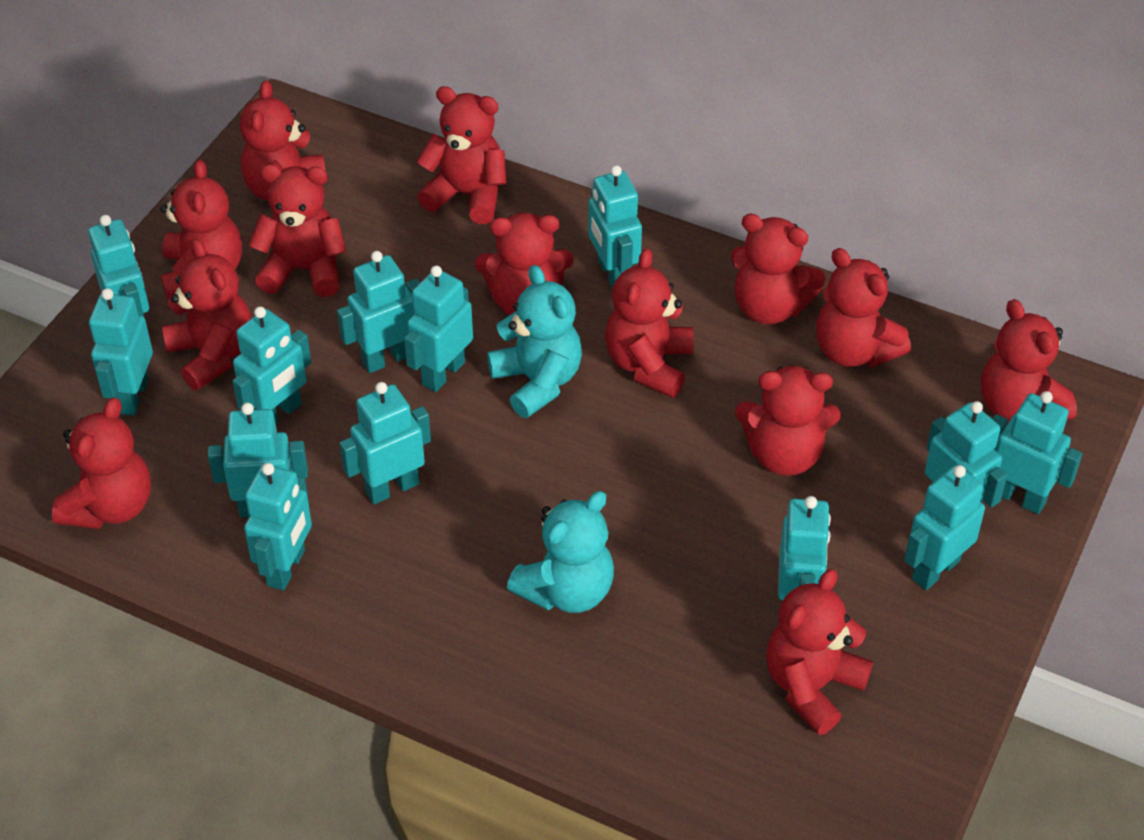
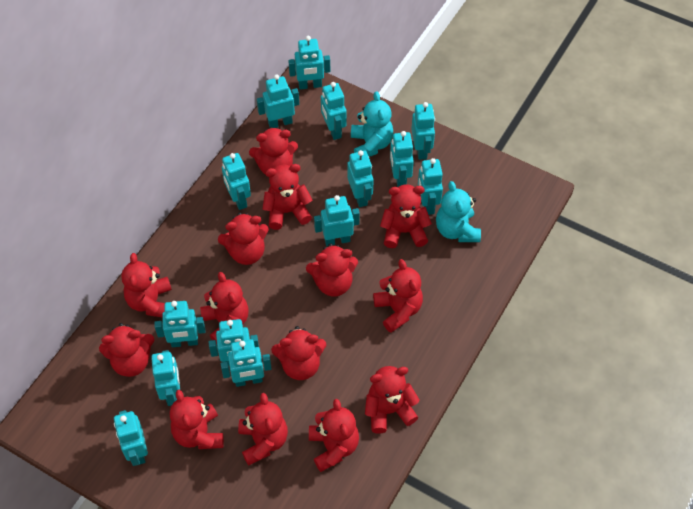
red teddy bear: 13 -> 14
turquoise robot: 13 -> 14

